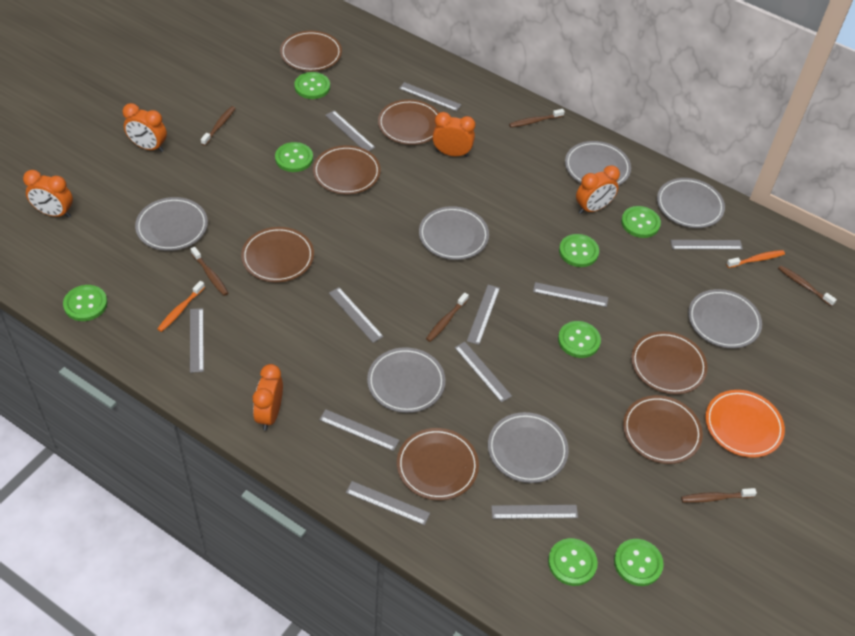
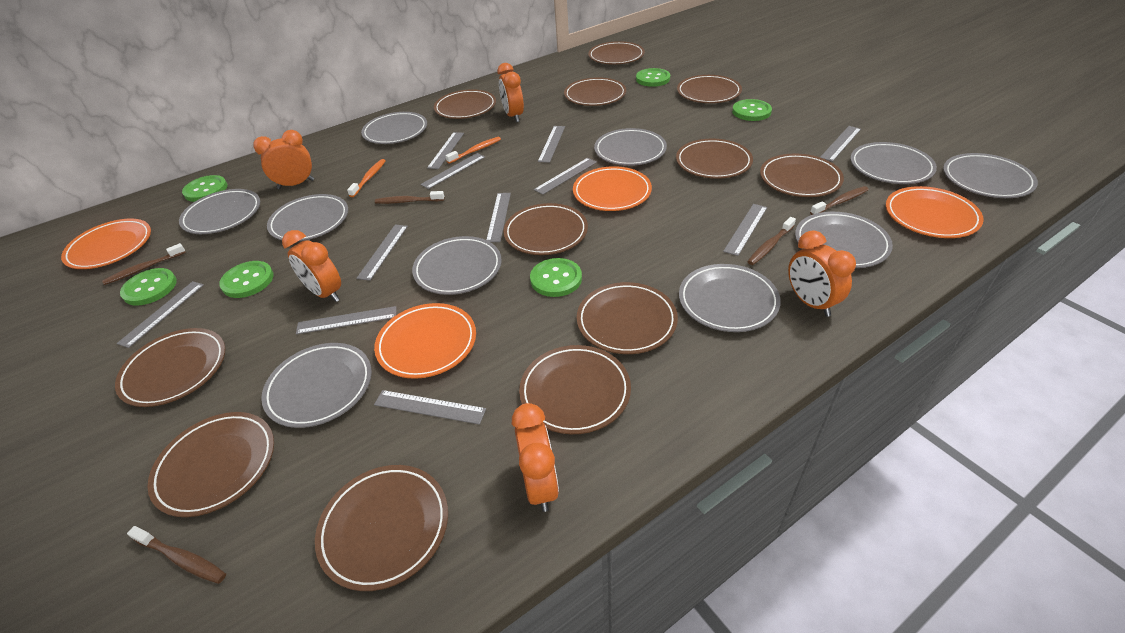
brown plate: 7 -> 12
brown toothbrush: 6 -> 5
green button: 8 -> 6
grey plate: 7 -> 10
orange plate: 1 -> 4

